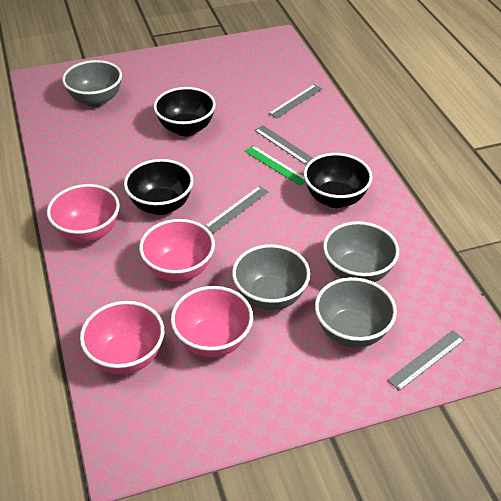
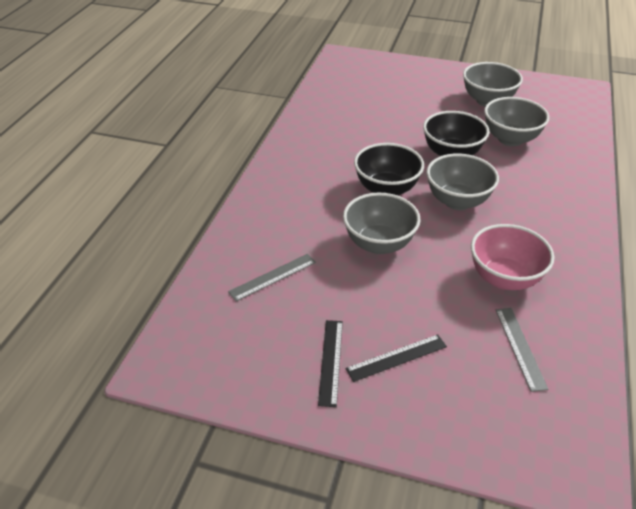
black bowl: 3 -> 2
black ruler: 0 -> 2
green ruler: 1 -> 0
grey ruler: 4 -> 2
pink bowl: 4 -> 1

